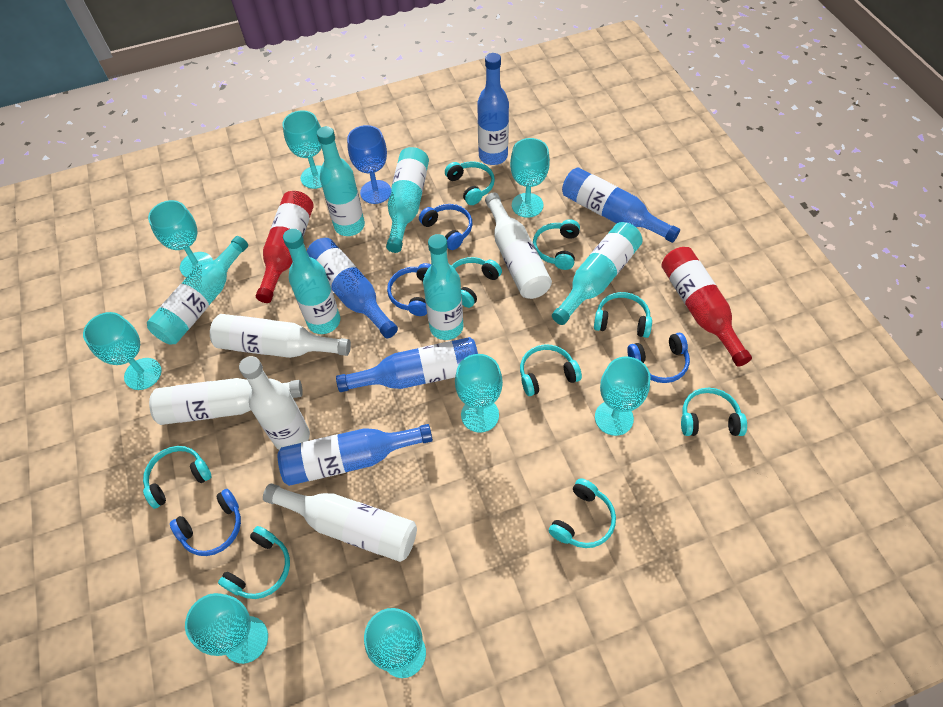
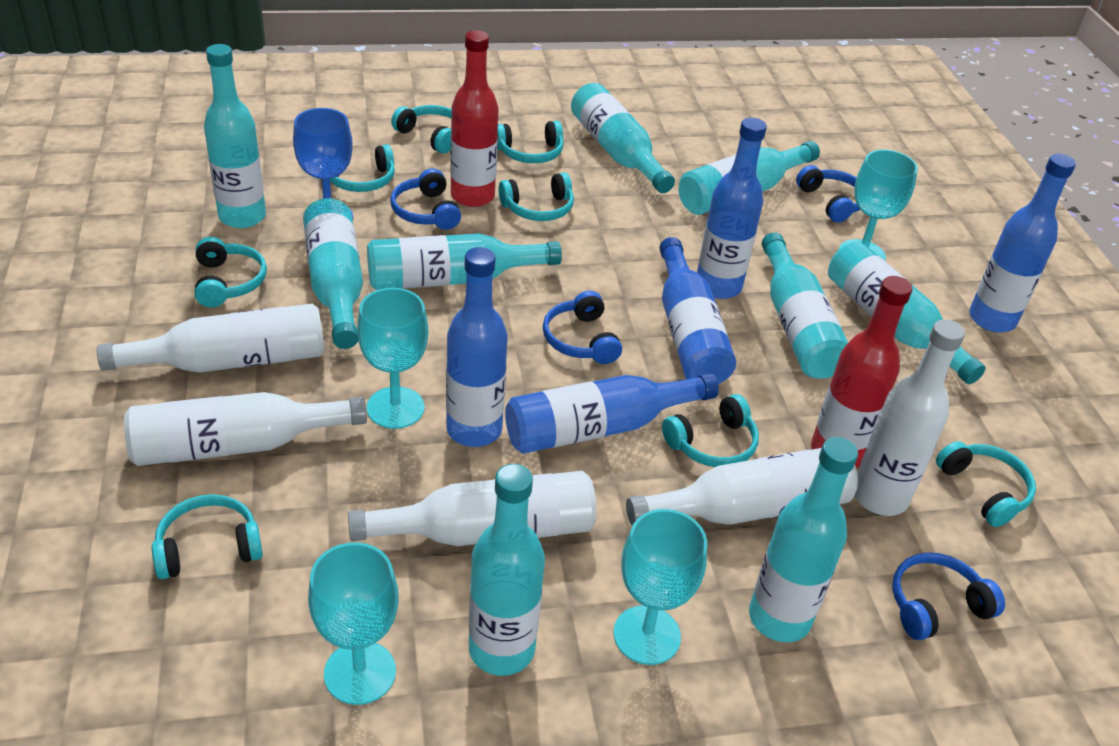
turquoise bottle: 6 -> 9
turquoise goblet: 8 -> 4
turquoise headphones: 9 -> 8

